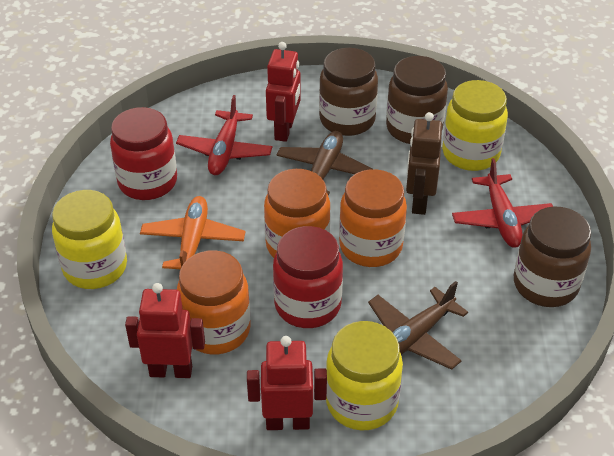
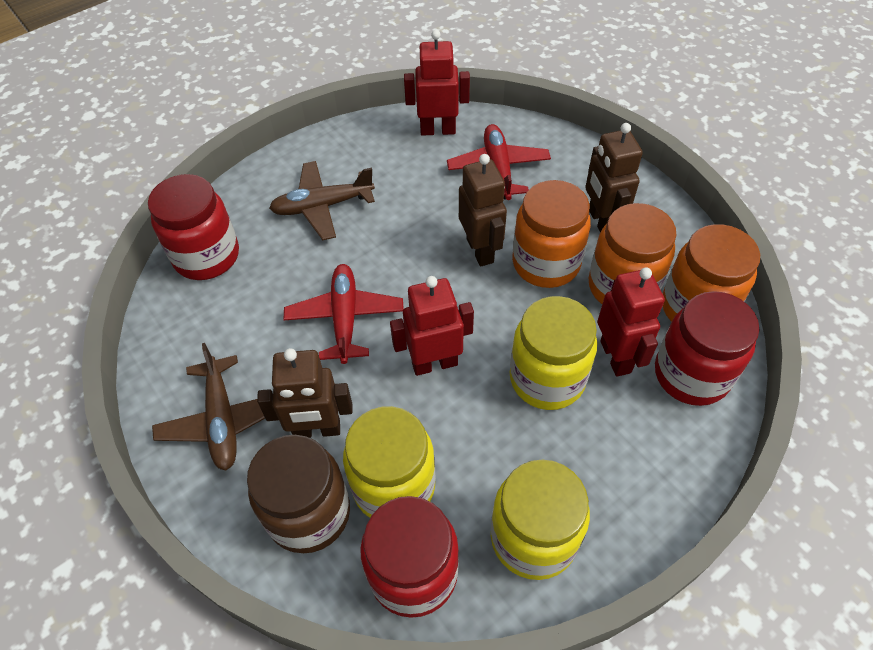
brown jar: 3 -> 1
brown robot: 1 -> 3
orange plane: 1 -> 0
red jar: 2 -> 3

